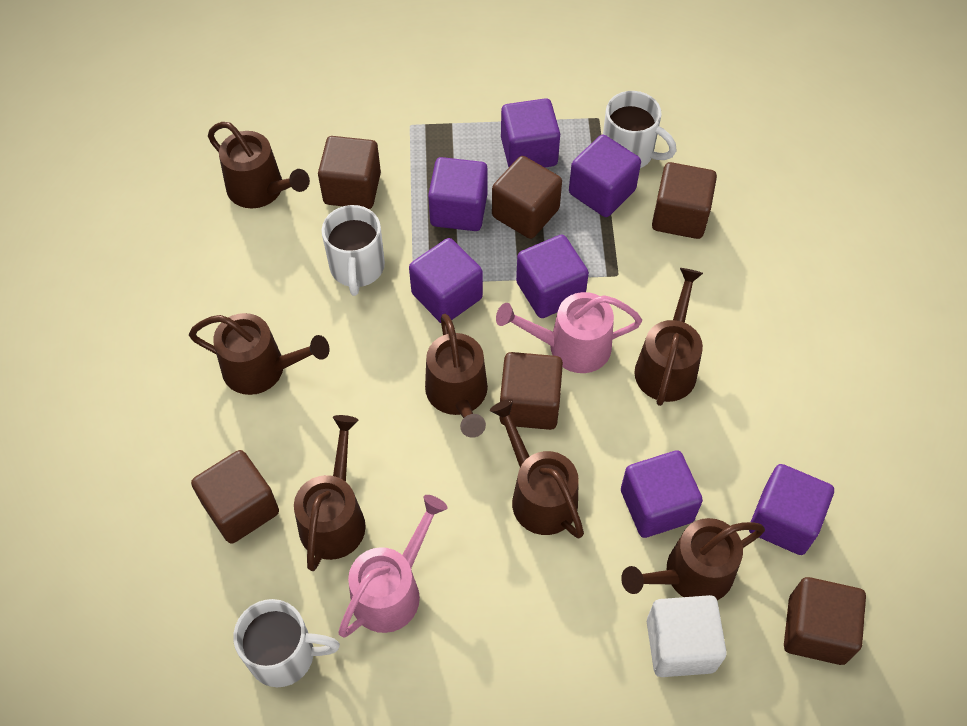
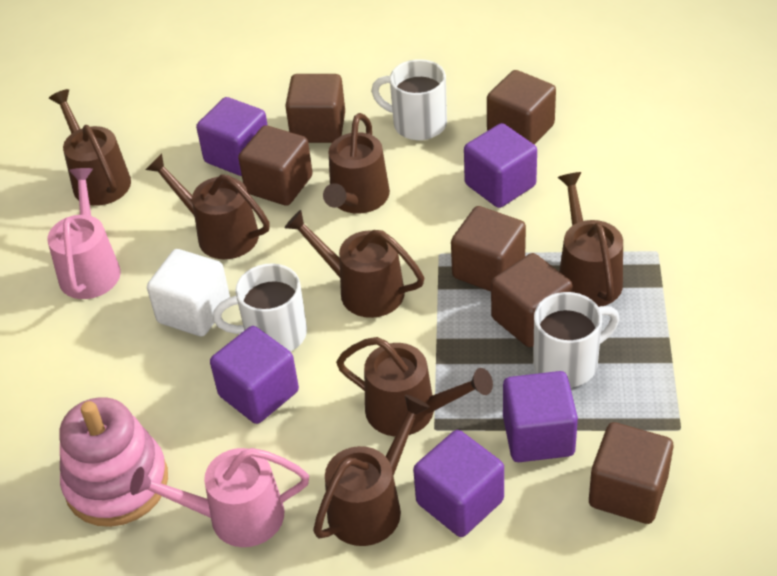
pink stacking toy: 0 -> 1
purple cube: 7 -> 5

